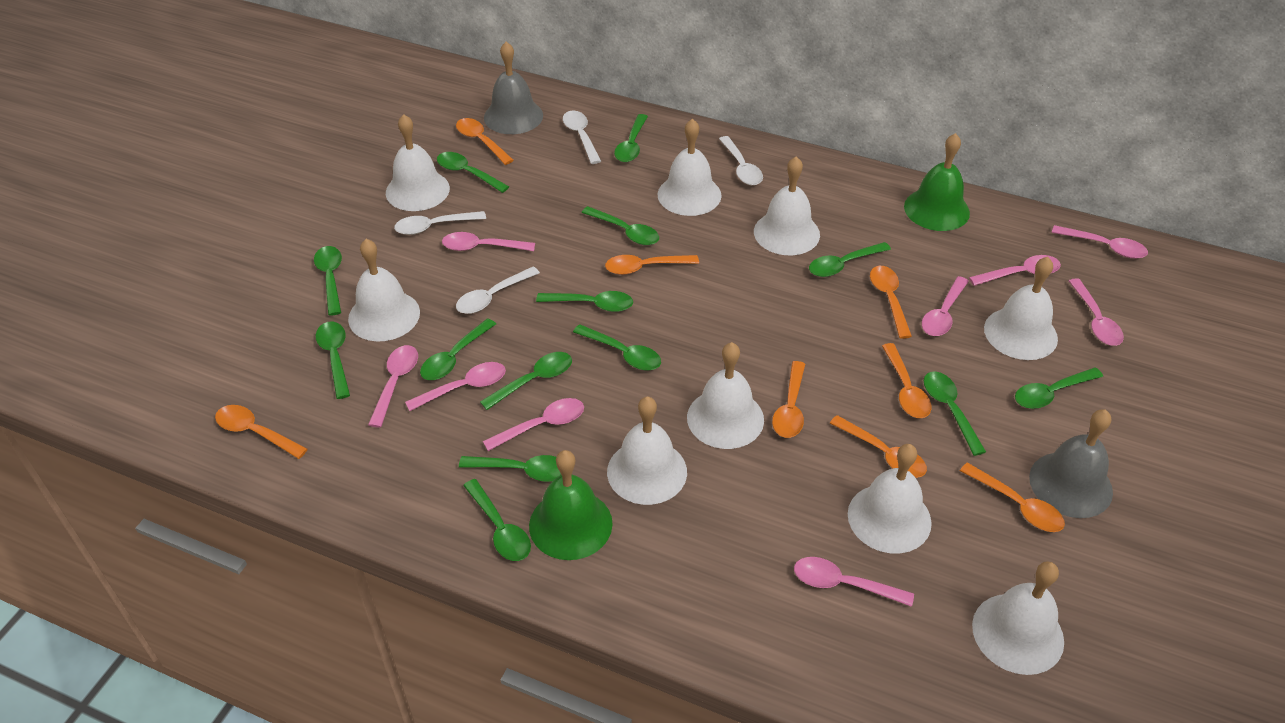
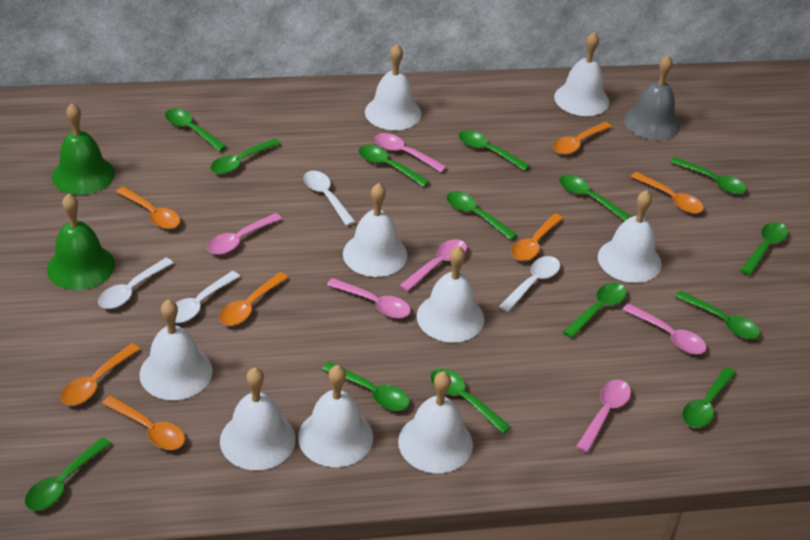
grey bell: 2 -> 1
orange spoon: 8 -> 7
pink spoon: 9 -> 6

